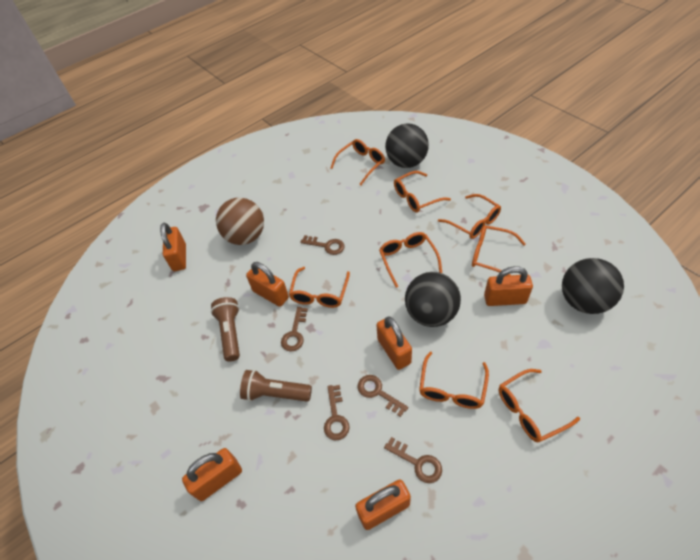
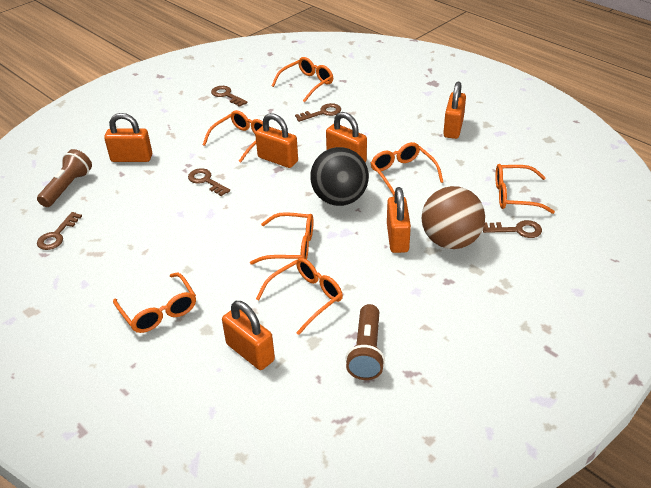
black ball: 3 -> 1
orange glasses: 8 -> 7

